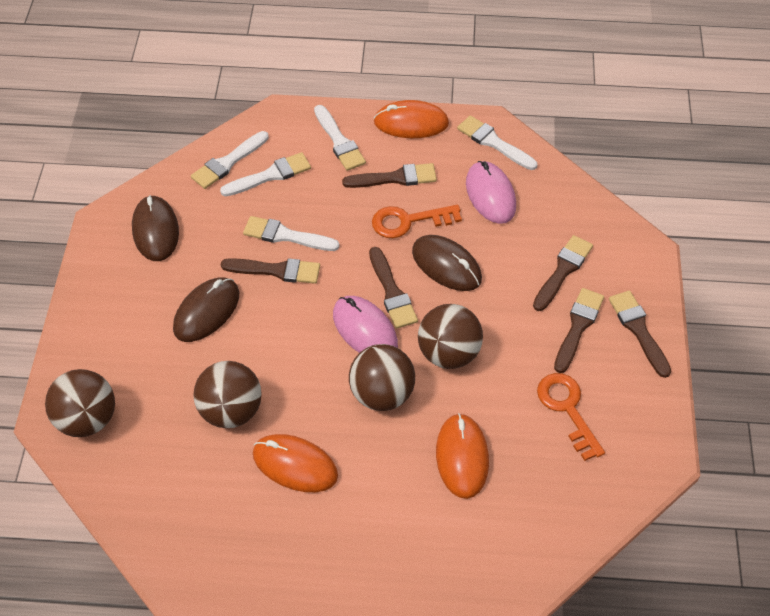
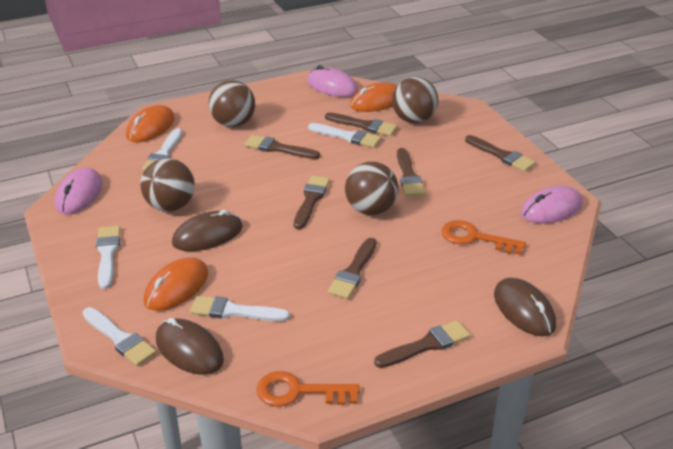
brown brush: 6 -> 7
pink mouse: 2 -> 3

